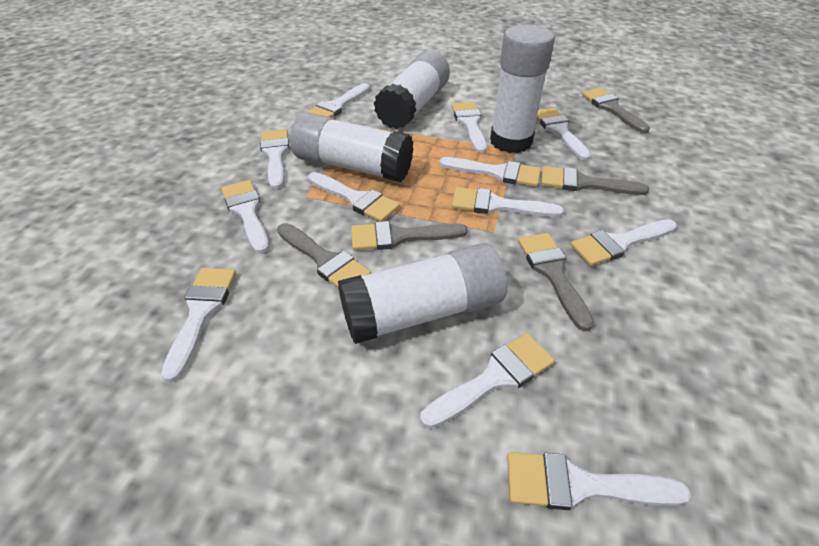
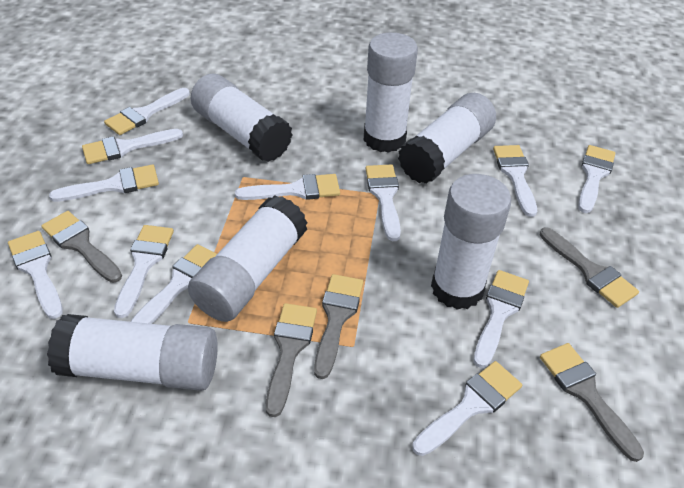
white glue stick: 4 -> 6

